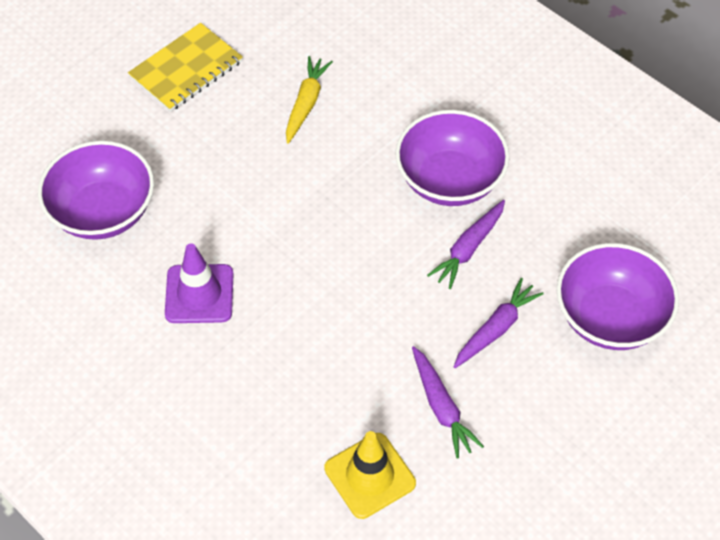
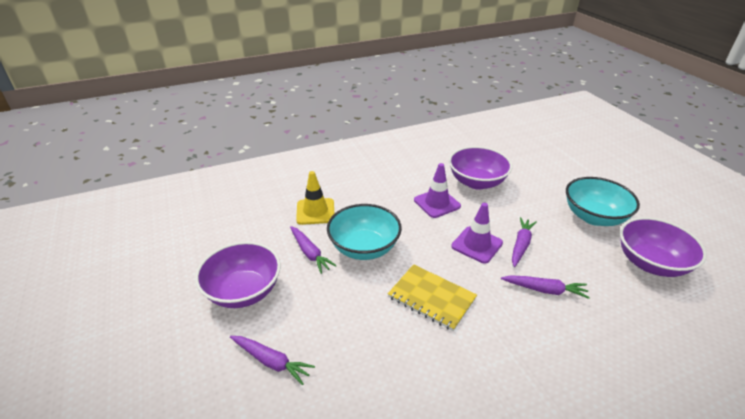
purple carrot: 3 -> 4
purple traffic cone: 1 -> 2
turquoise bowl: 0 -> 2
yellow carrot: 1 -> 0

